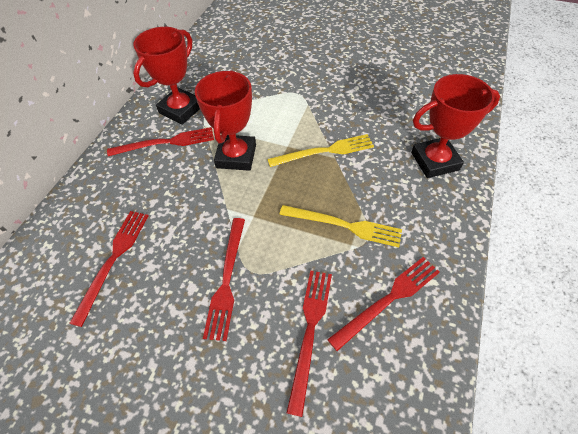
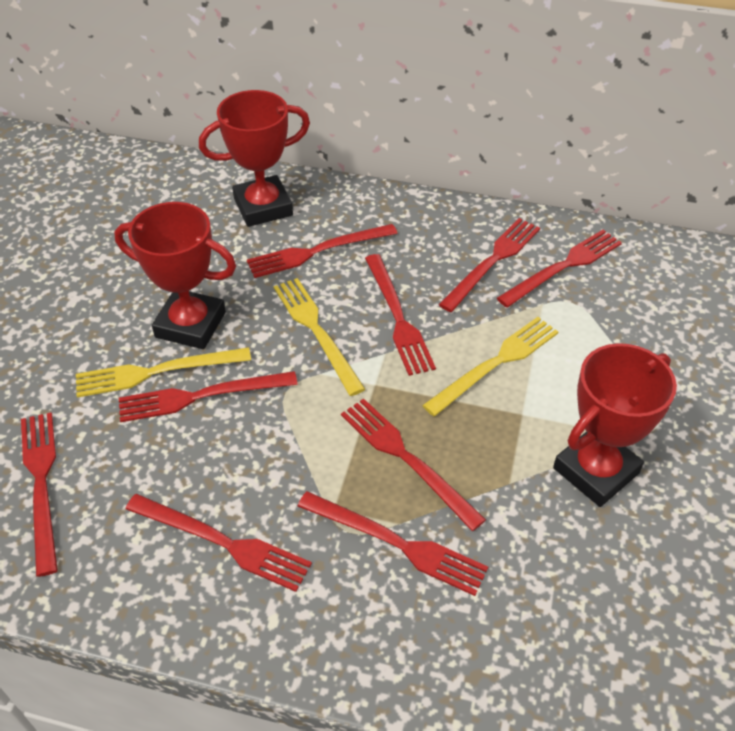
red fork: 5 -> 9
yellow fork: 2 -> 3

